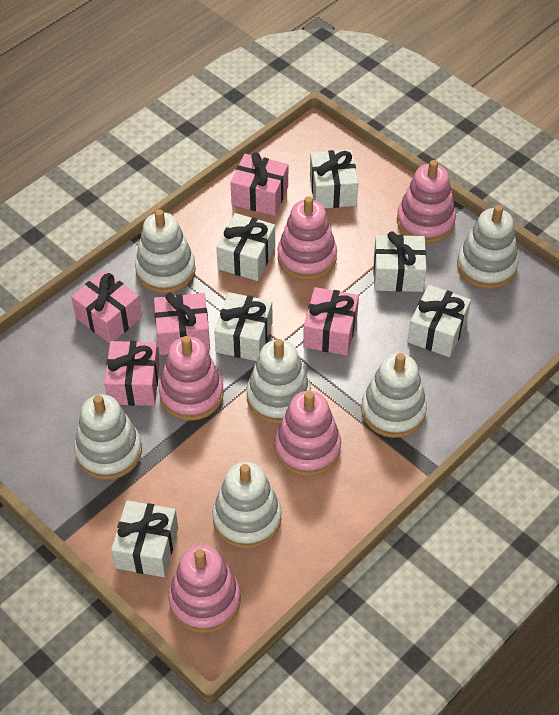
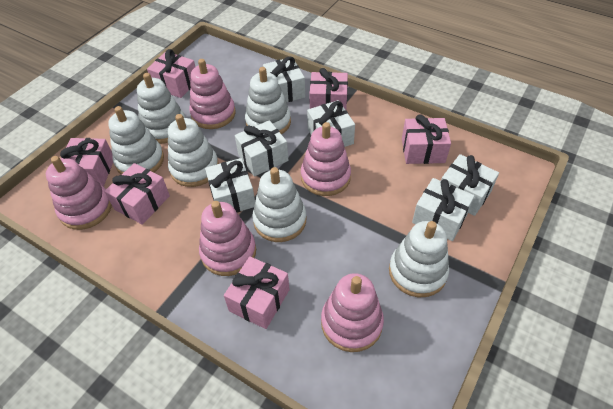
pink gift: 5 -> 6

